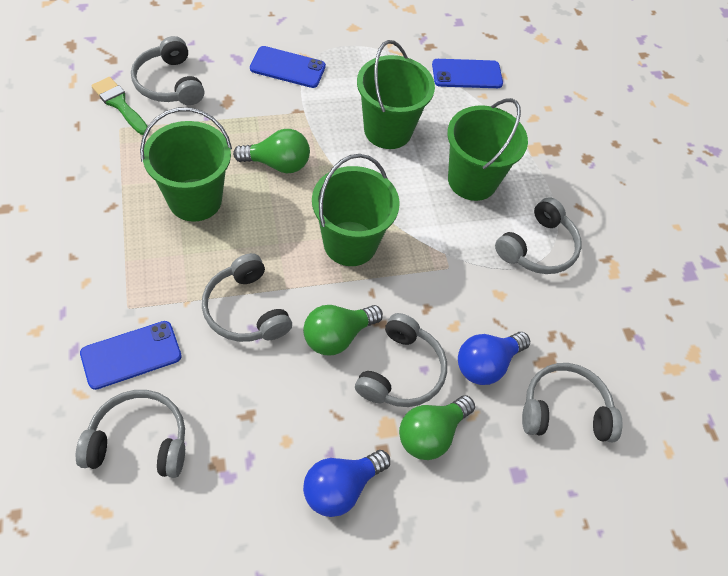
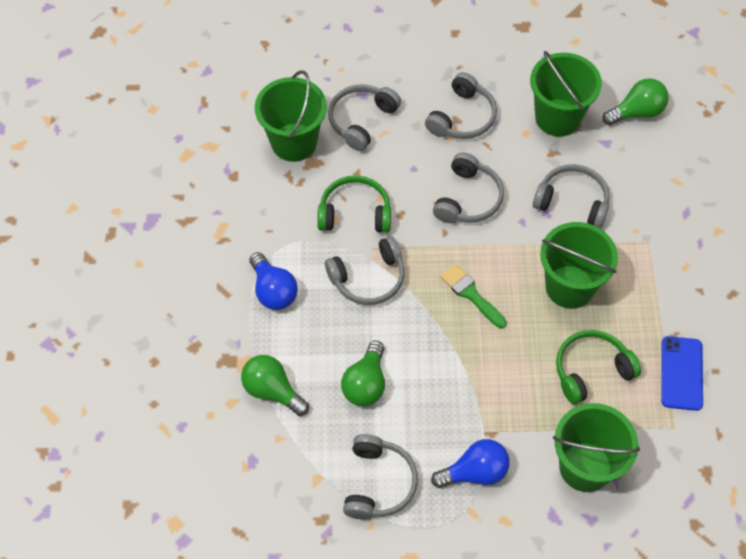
blue phone: 3 -> 1
green headphones: 0 -> 2

